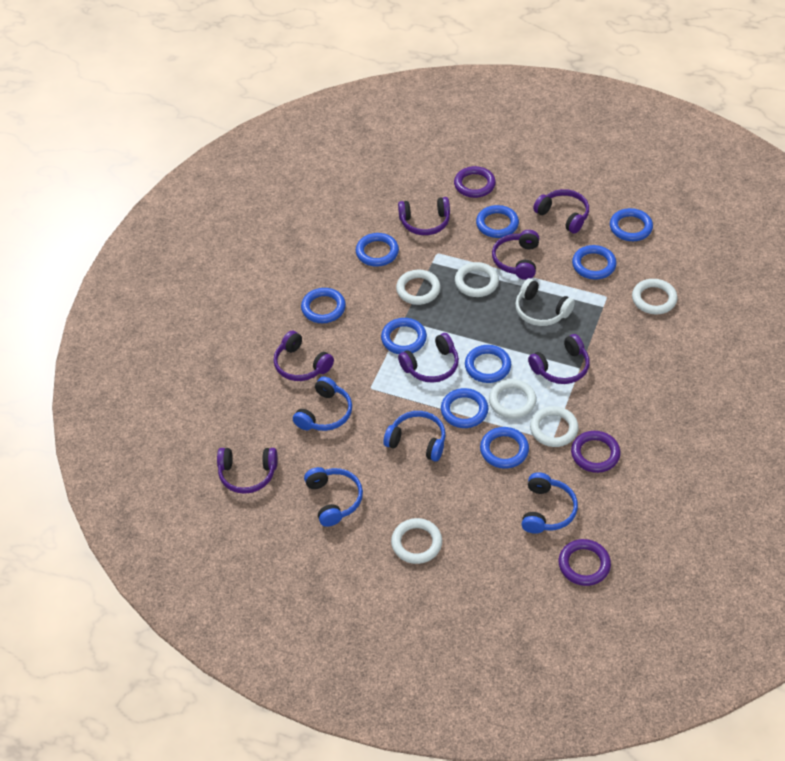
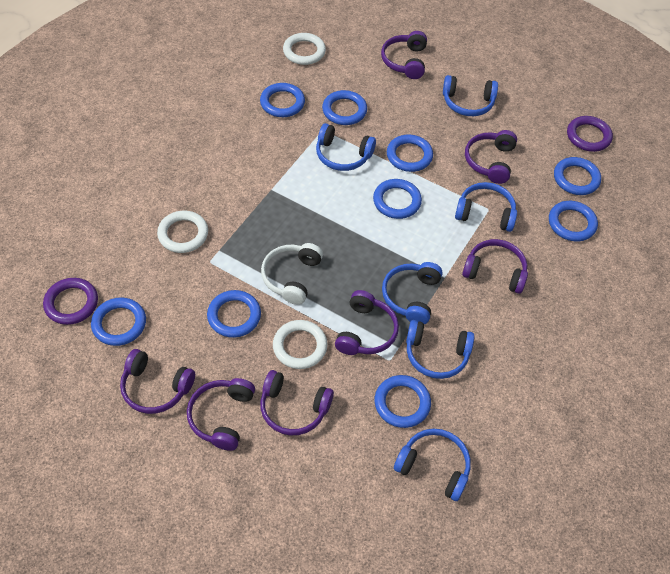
blue headphones: 4 -> 6
purple ring: 3 -> 2
white ring: 6 -> 3

